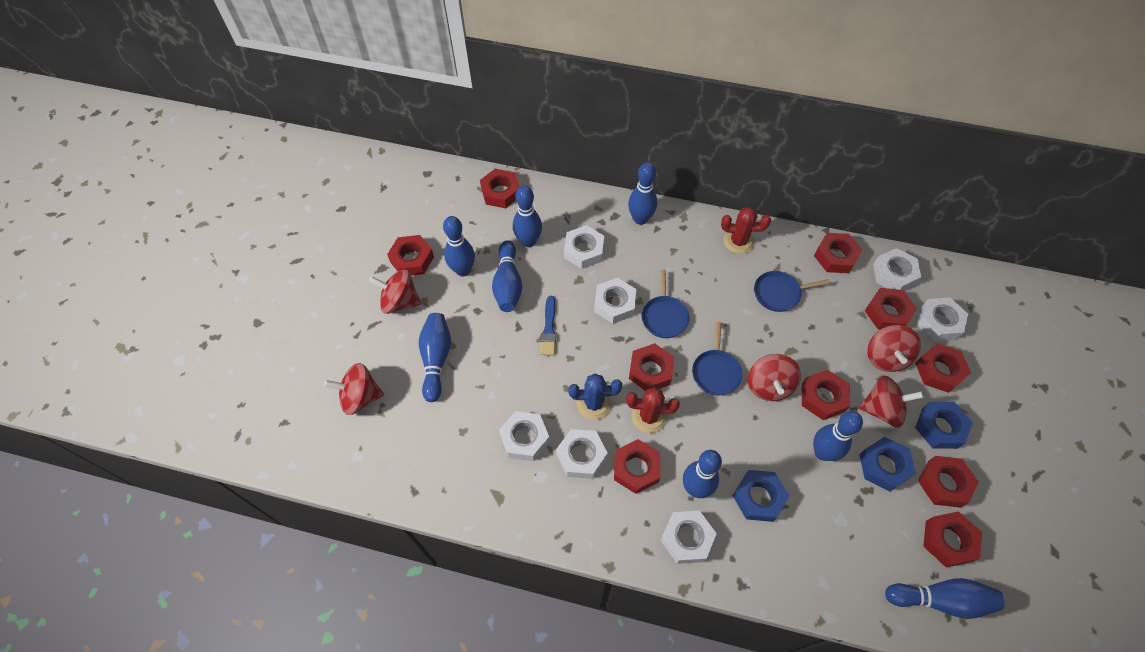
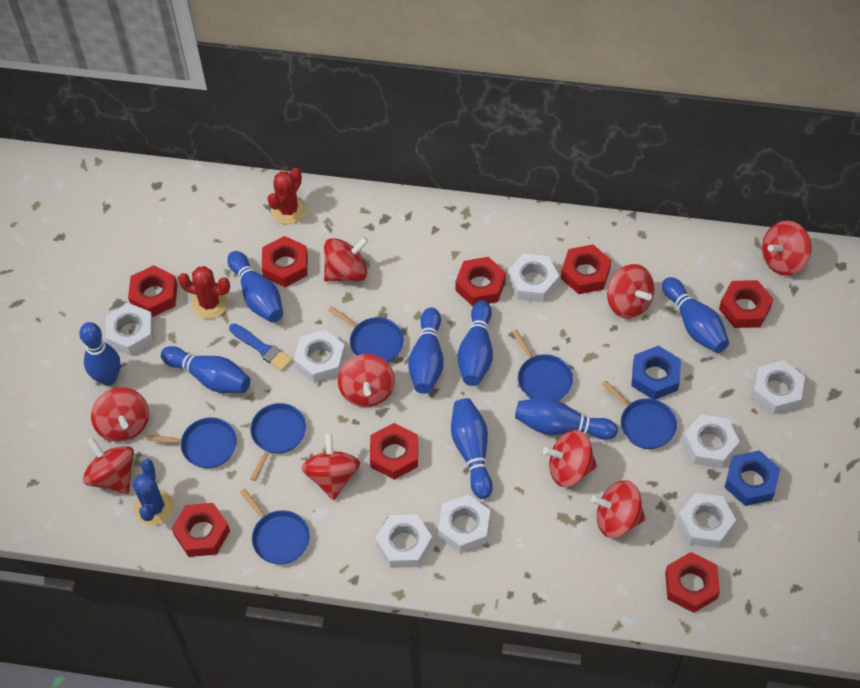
blue nut: 3 -> 2
blue pan: 3 -> 6
red nut: 10 -> 8
red spinning top: 5 -> 9
white nut: 7 -> 8

